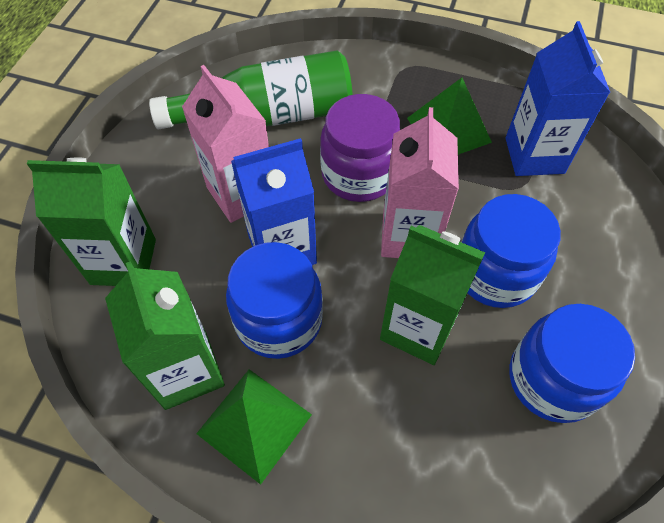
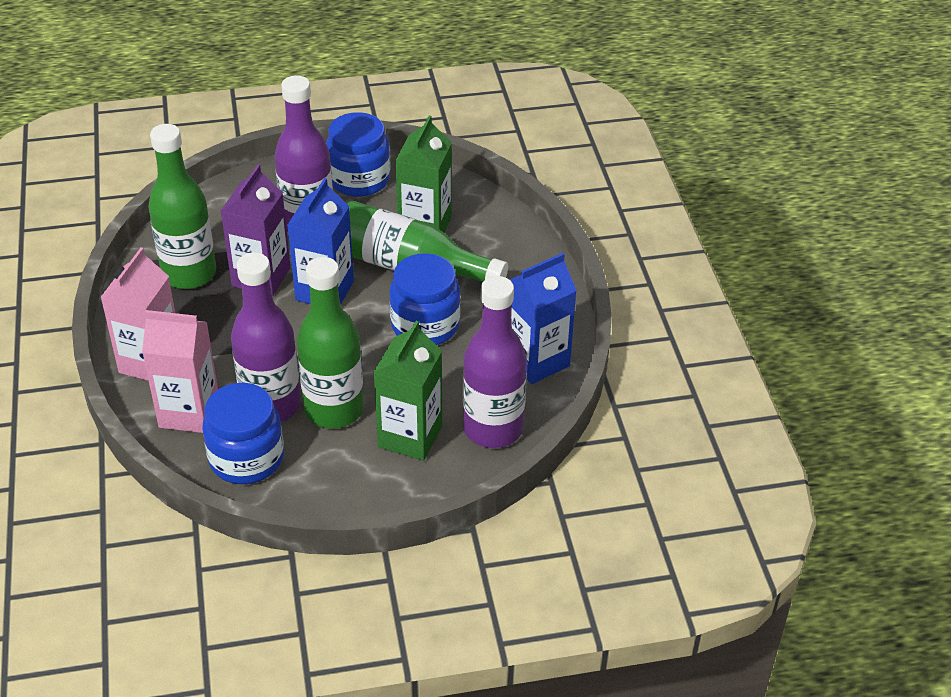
green bottle: 1 -> 3
green carton: 3 -> 2
green pyramid: 2 -> 0
purple bottle: 0 -> 3
purple carton: 0 -> 1
purple jar: 1 -> 0

